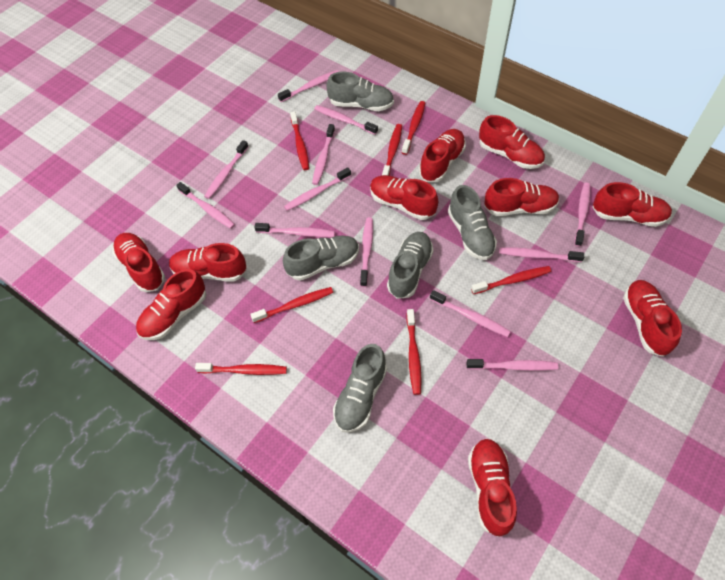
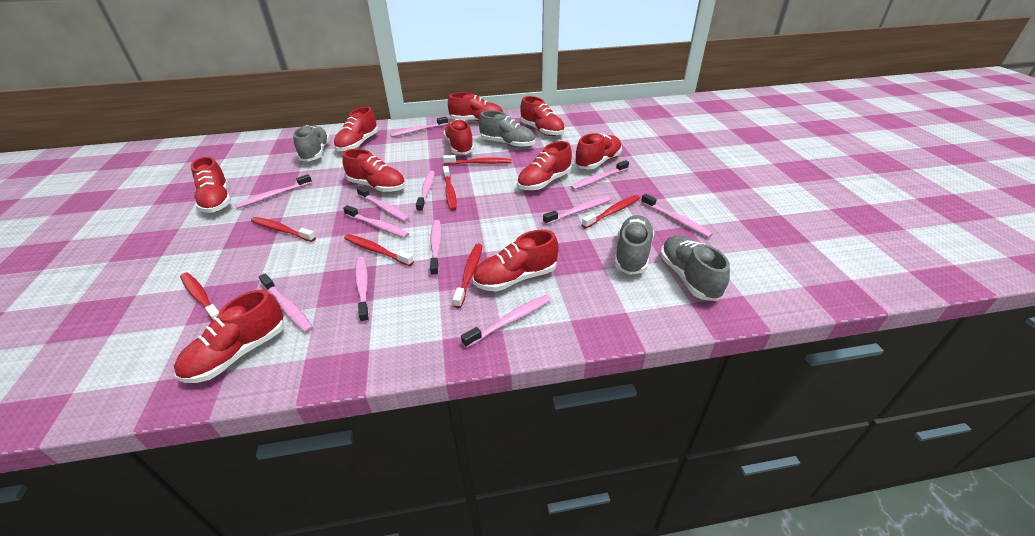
grey shoe: 5 -> 4

